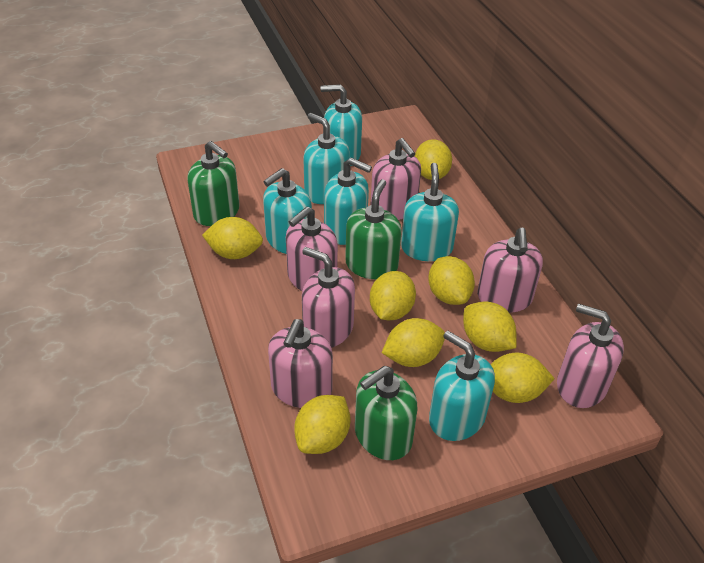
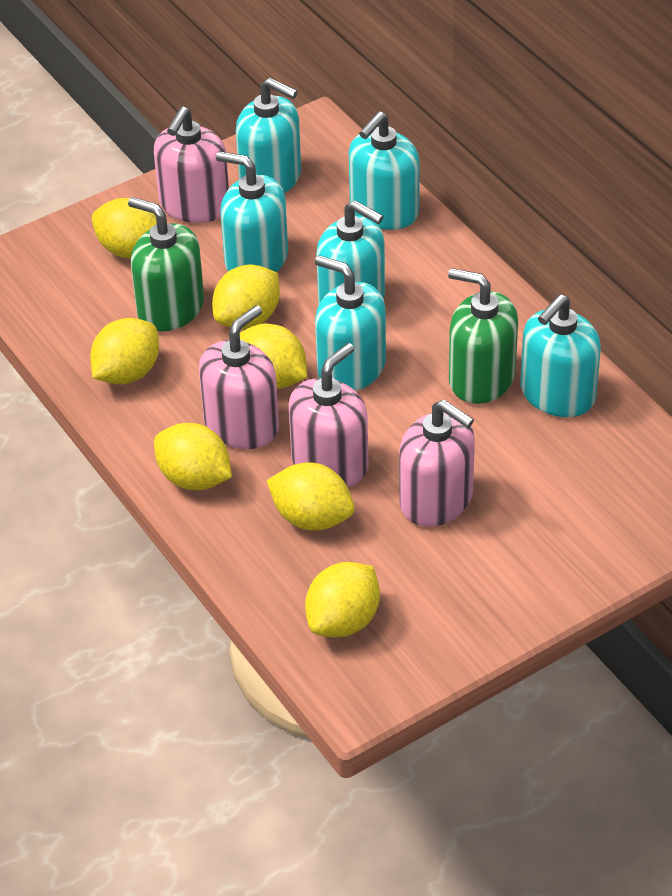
green soap dispenser: 3 -> 2
pink soap dispenser: 6 -> 4
yellow lemon: 8 -> 7

